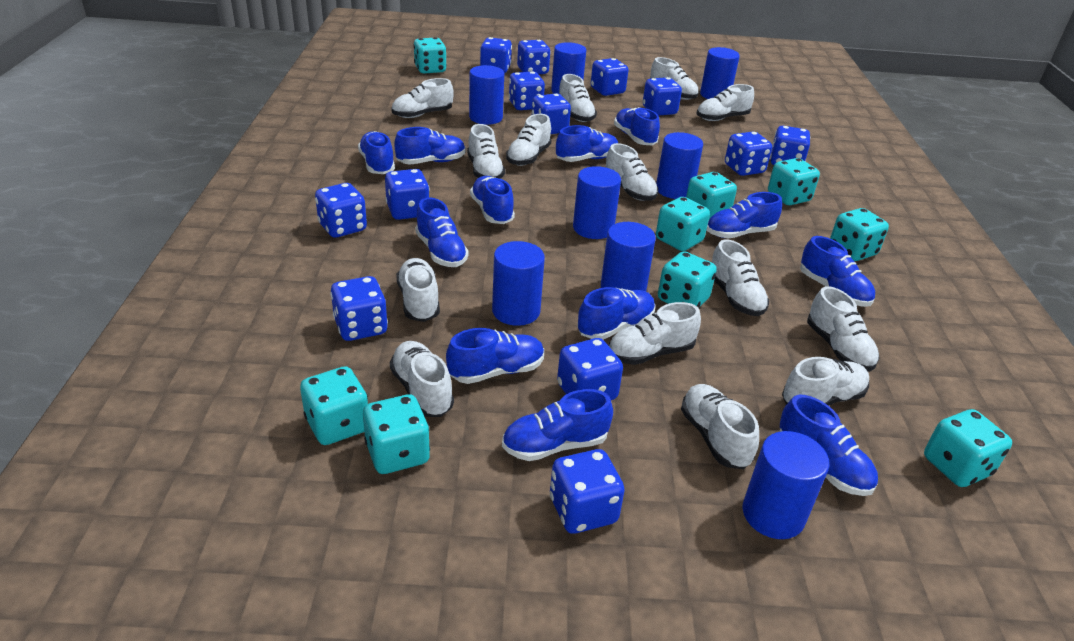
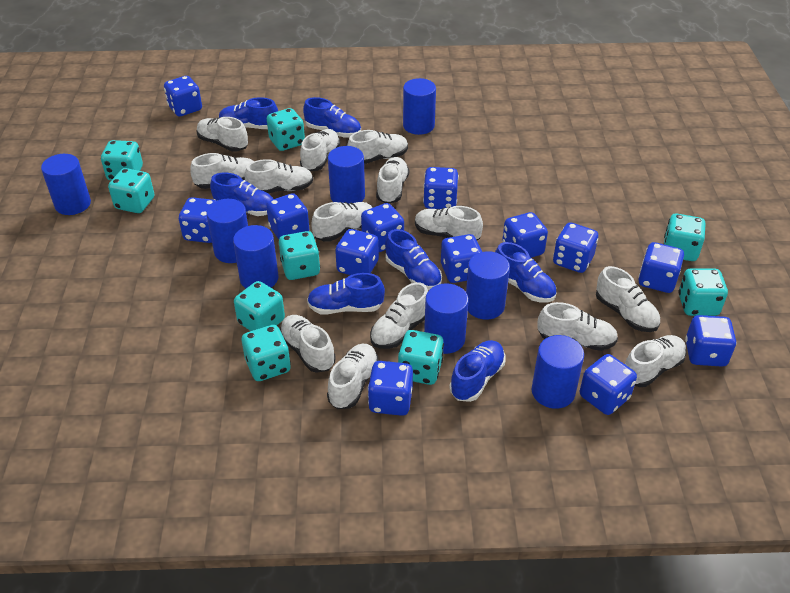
blue shoe: 12 -> 7

